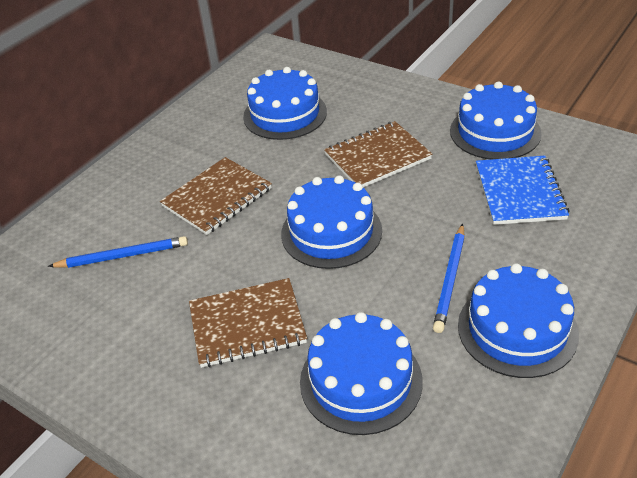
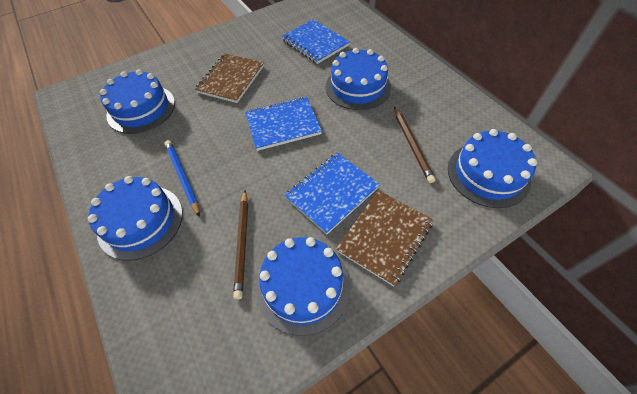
blue notebook: 1 -> 3
blue pencil: 2 -> 1
brown notebook: 3 -> 2
brown pencil: 0 -> 2

